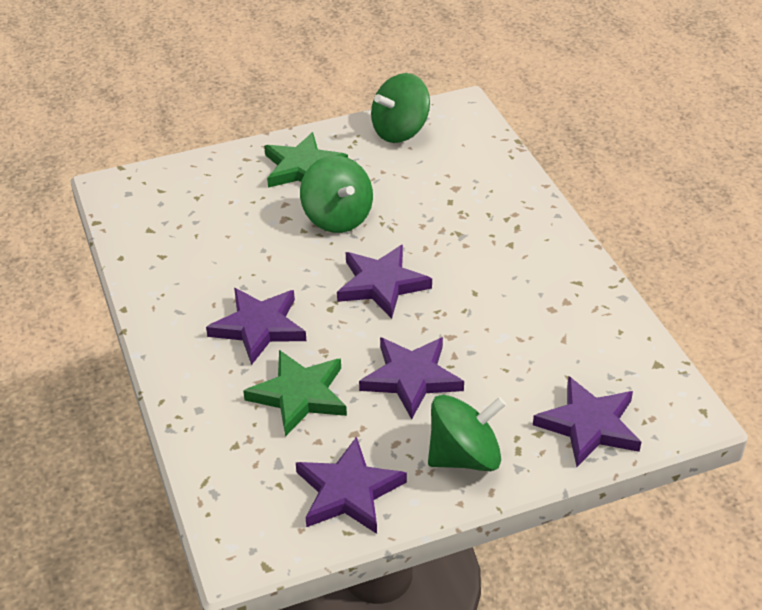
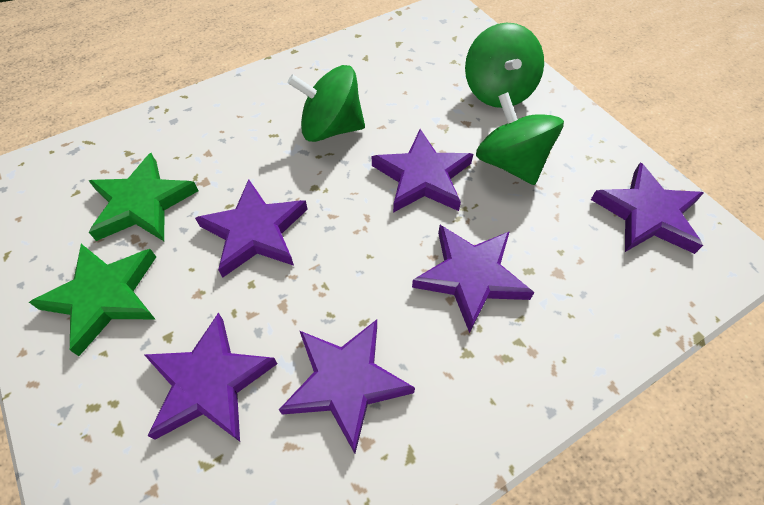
purple star: 5 -> 6

